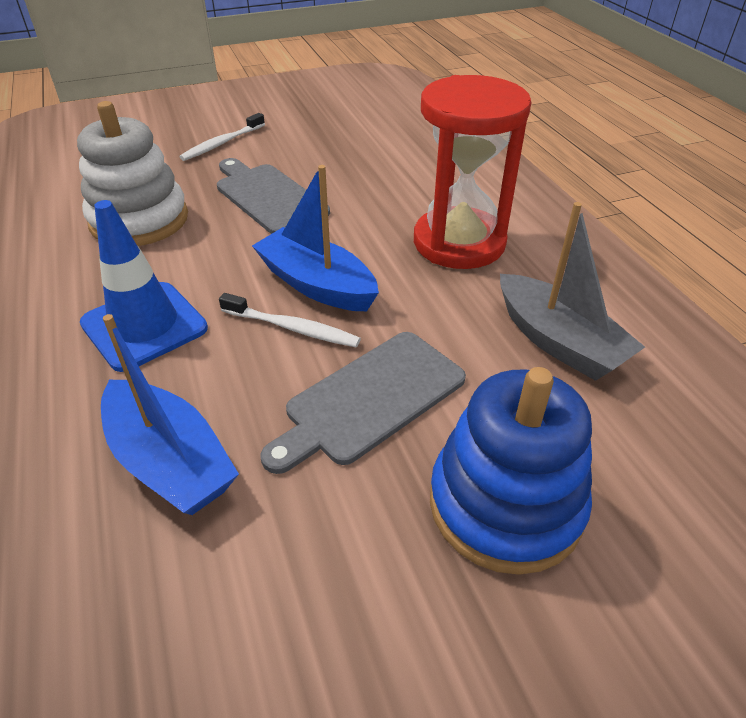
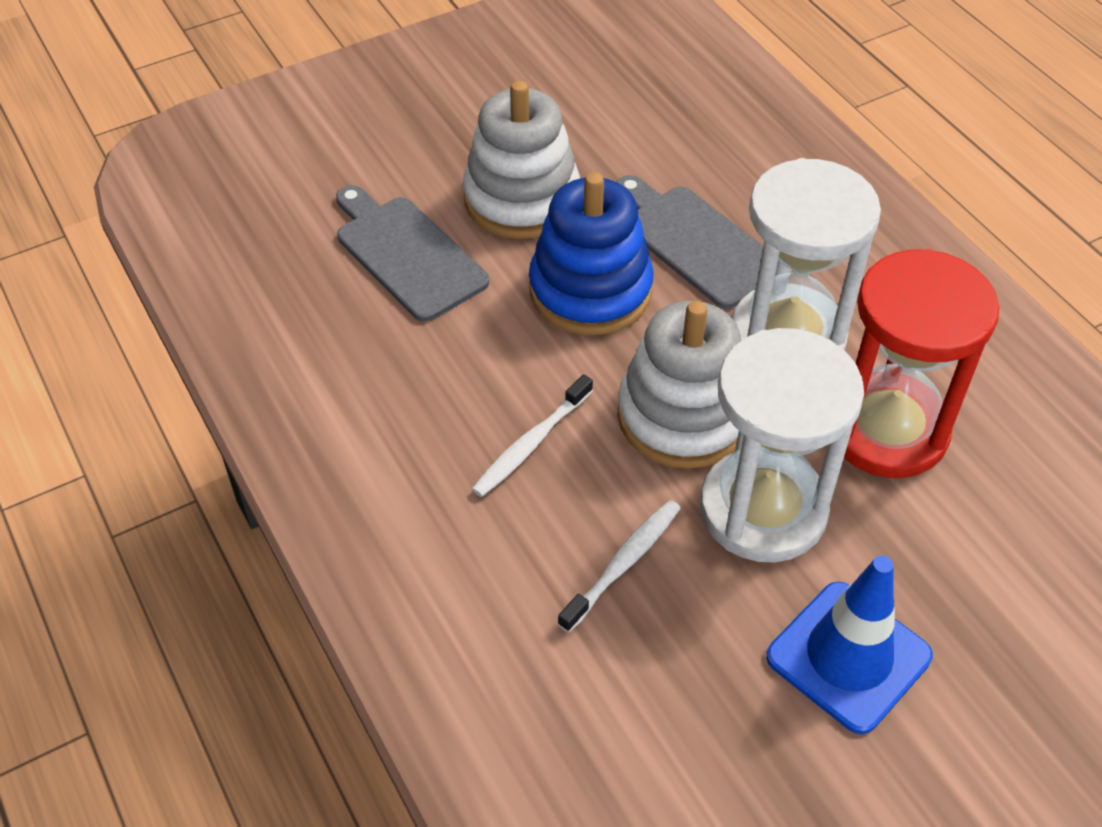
blue boat: 2 -> 0
grey boat: 1 -> 0
white hourglass: 0 -> 2
white stacking toy: 1 -> 2

